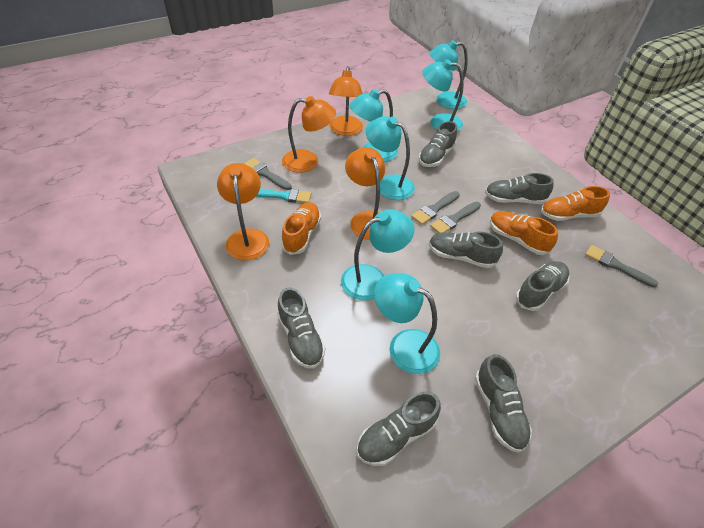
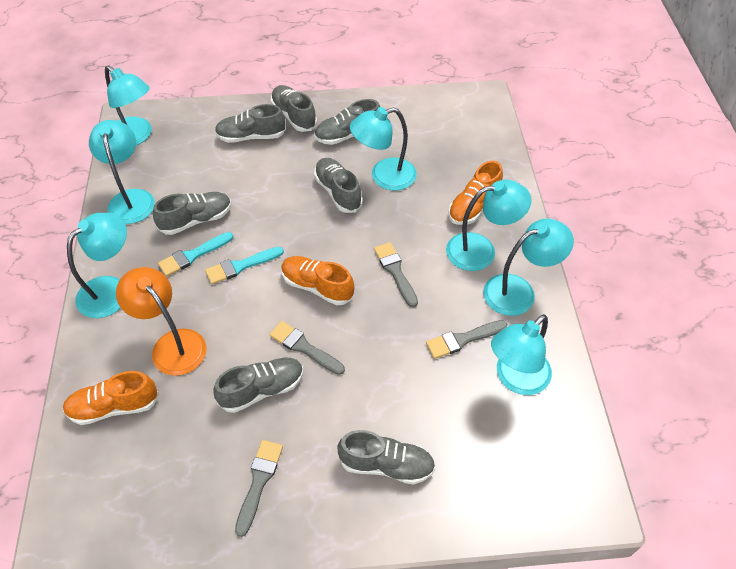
orange lamp: 4 -> 1
turquoise brush: 1 -> 2
turquoise lamp: 6 -> 7

